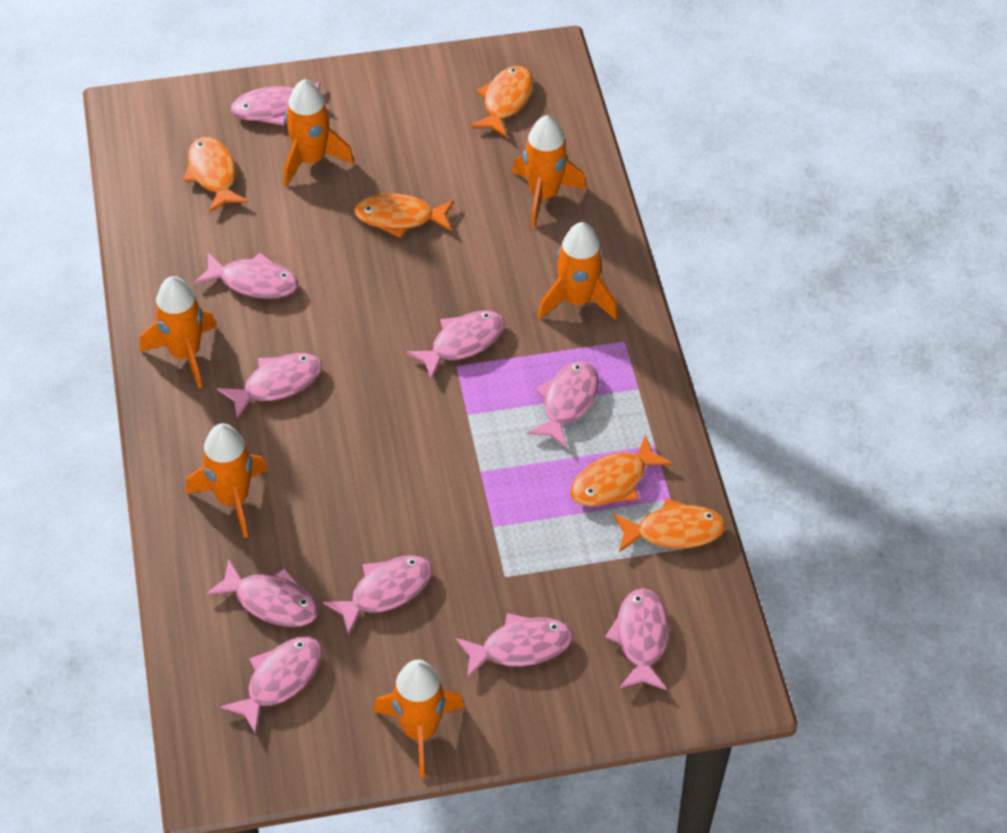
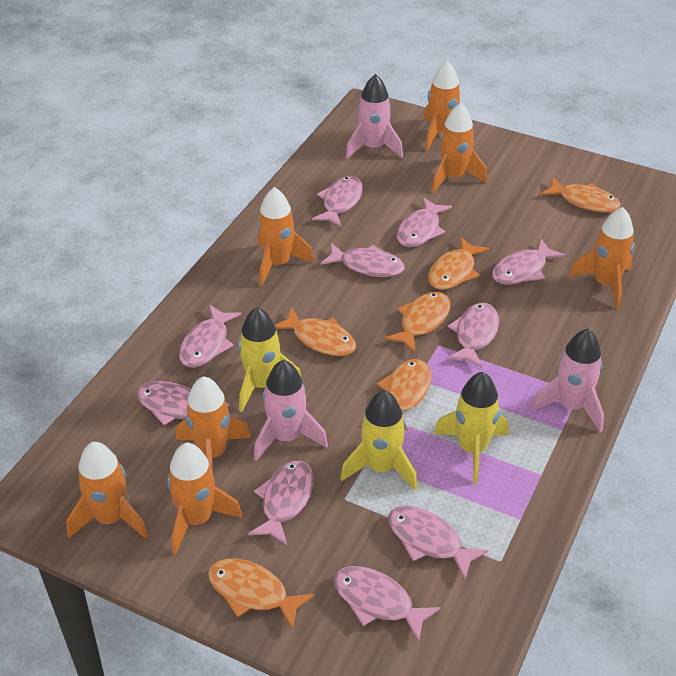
orange fish: 5 -> 6
orange rocket: 6 -> 7
pink rocket: 0 -> 3
yellow rocket: 0 -> 3

